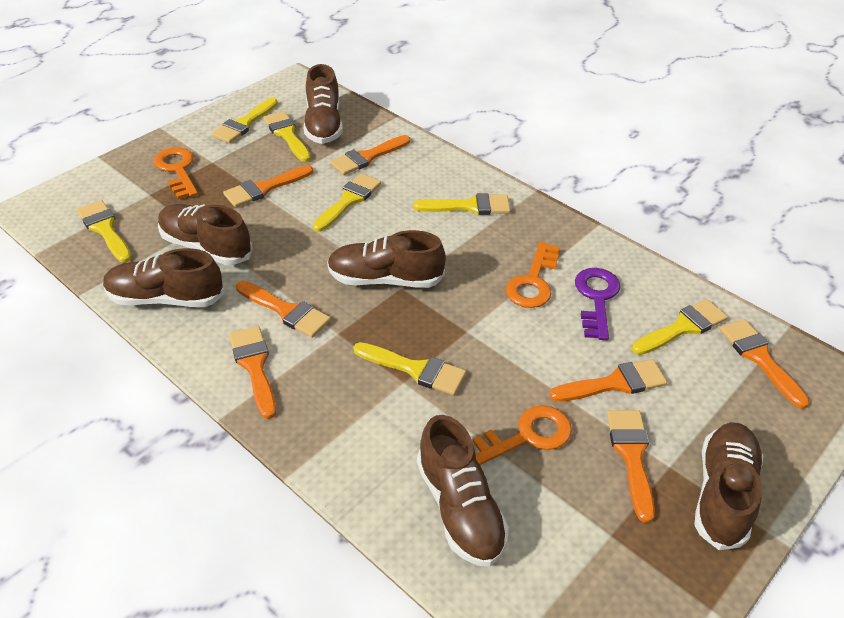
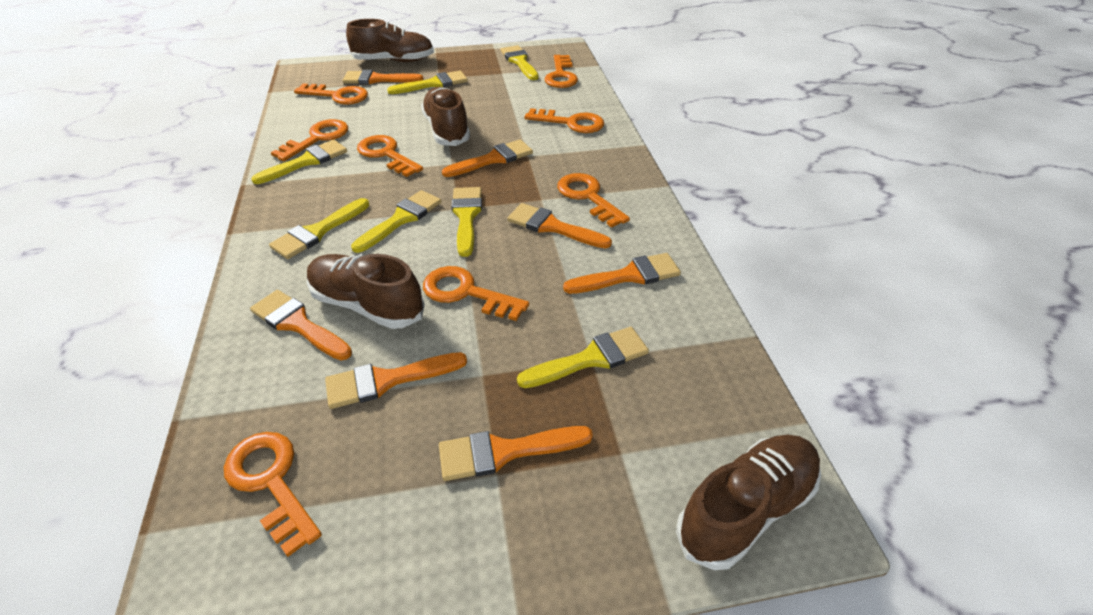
brown shoe: 6 -> 4
orange key: 3 -> 8
purple key: 1 -> 0

